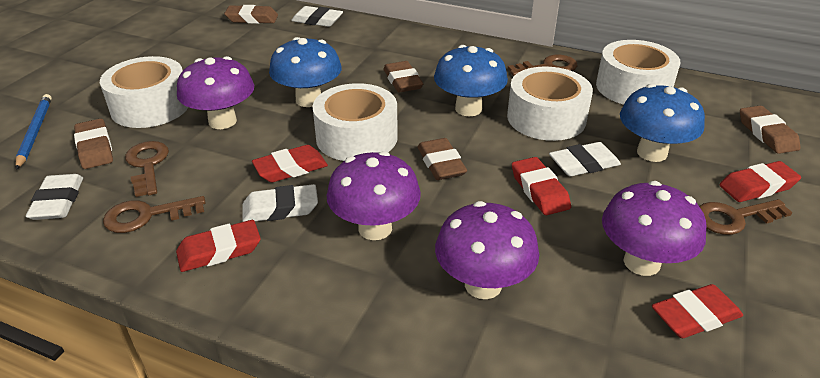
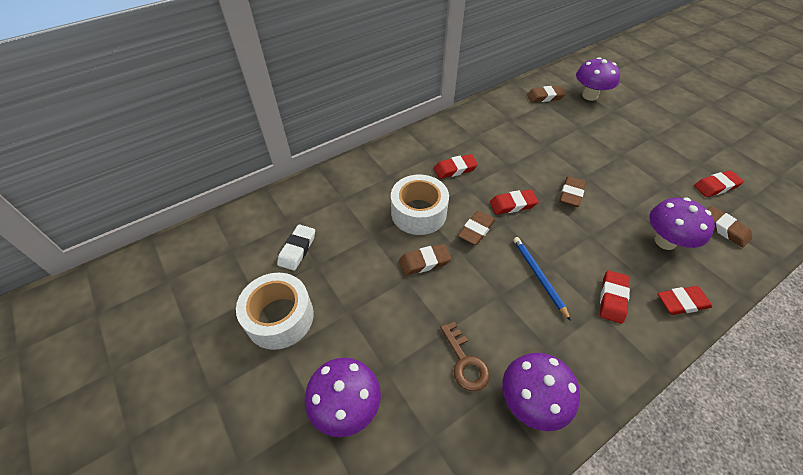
blue mushroom: 3 -> 0
brown key: 4 -> 1
white eraser: 4 -> 1
white tape: 4 -> 2

